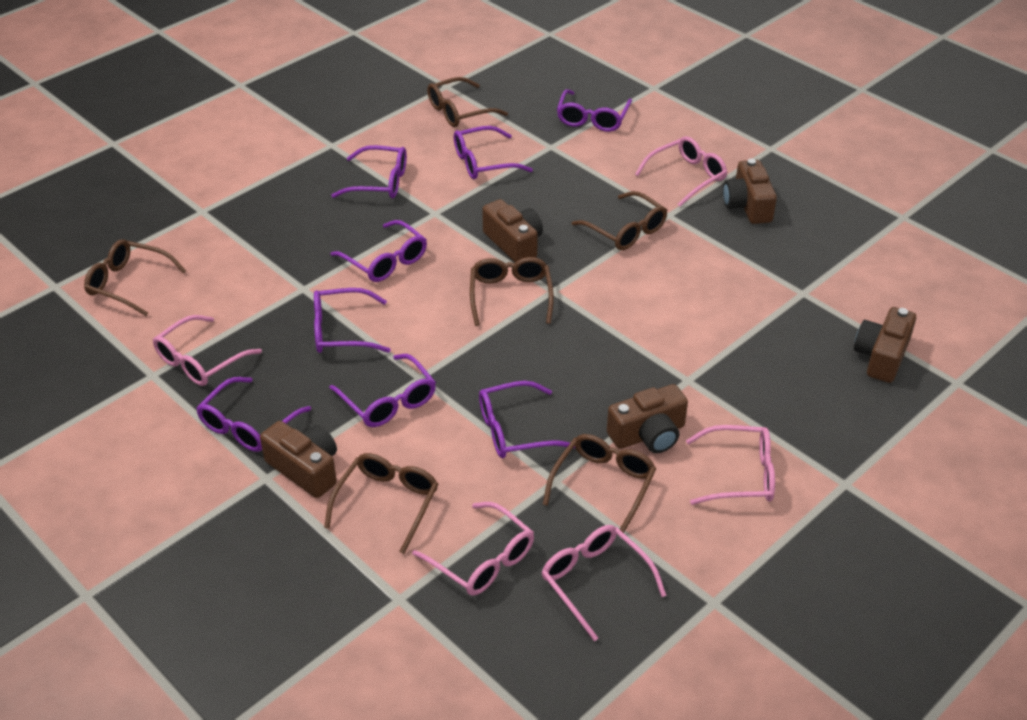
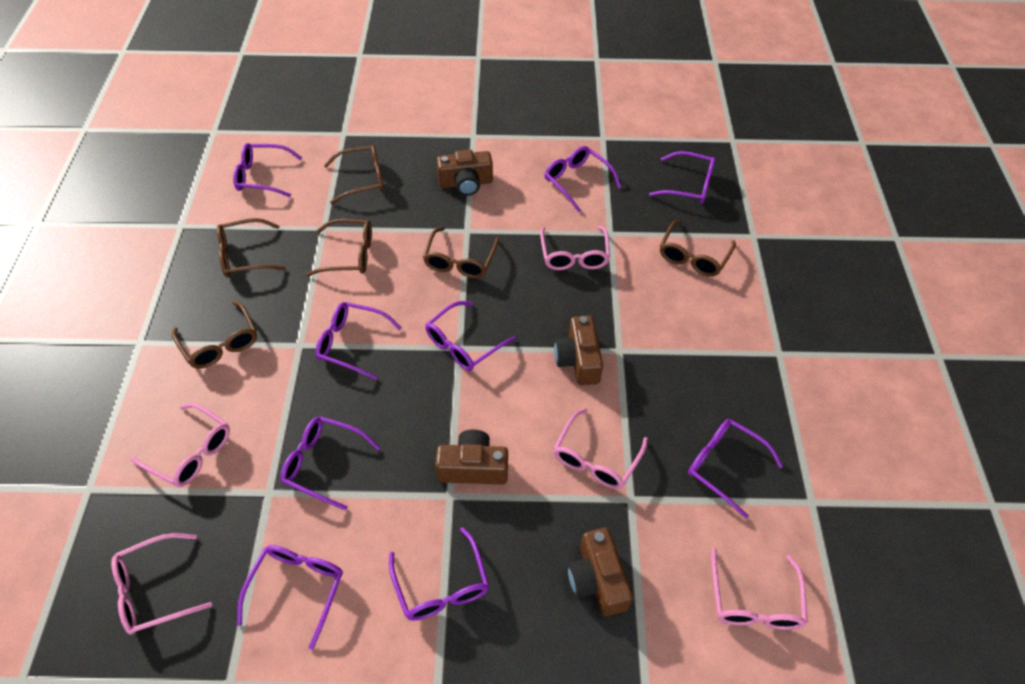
brown camera: 5 -> 4
purple glasses: 8 -> 9

